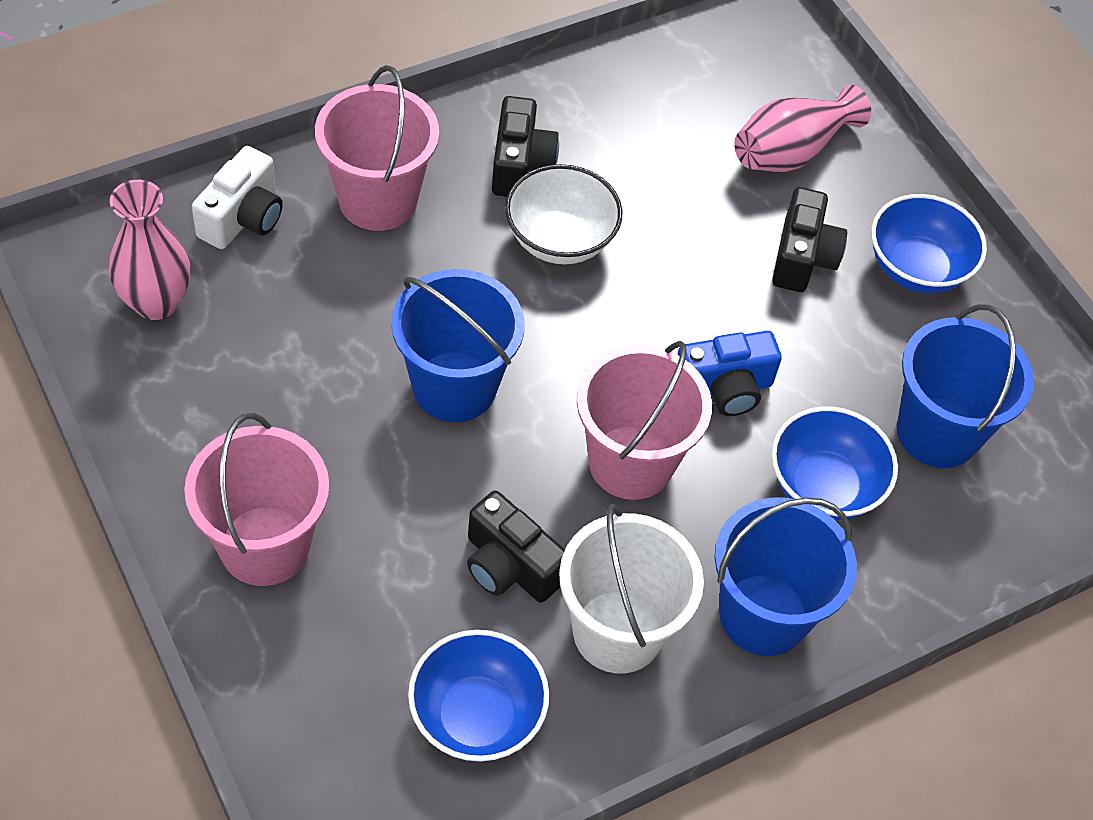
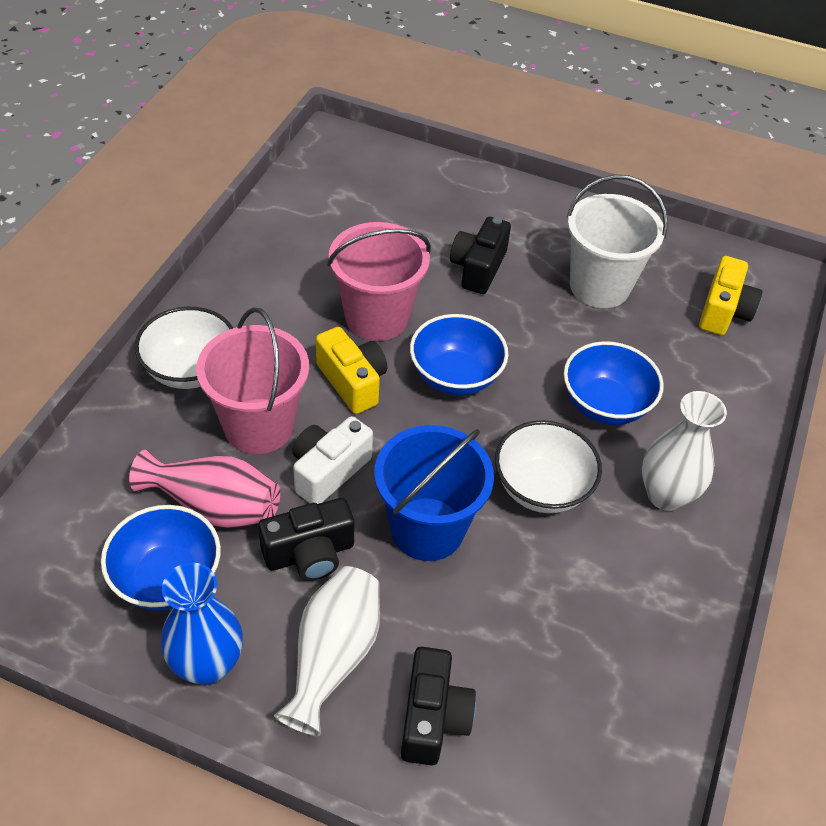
blue bucket: 3 -> 1
blue camera: 1 -> 0
blue vase: 0 -> 1
pink bucket: 3 -> 2
pink vase: 2 -> 1
white bowl: 1 -> 2
white vase: 0 -> 2
yellow camera: 0 -> 2

